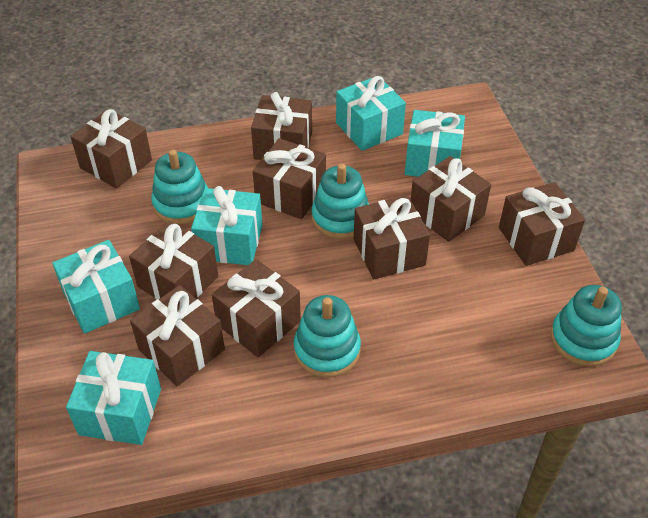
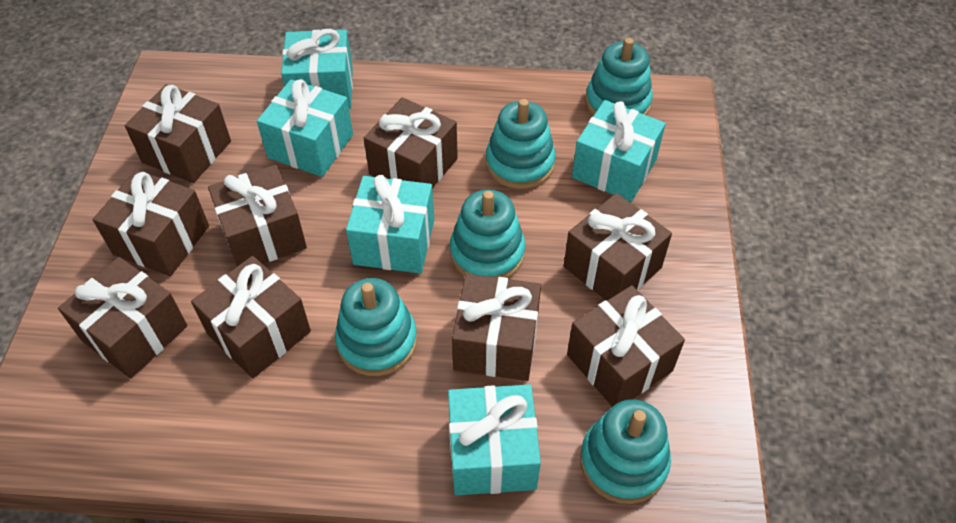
turquoise stacking toy: 4 -> 5

